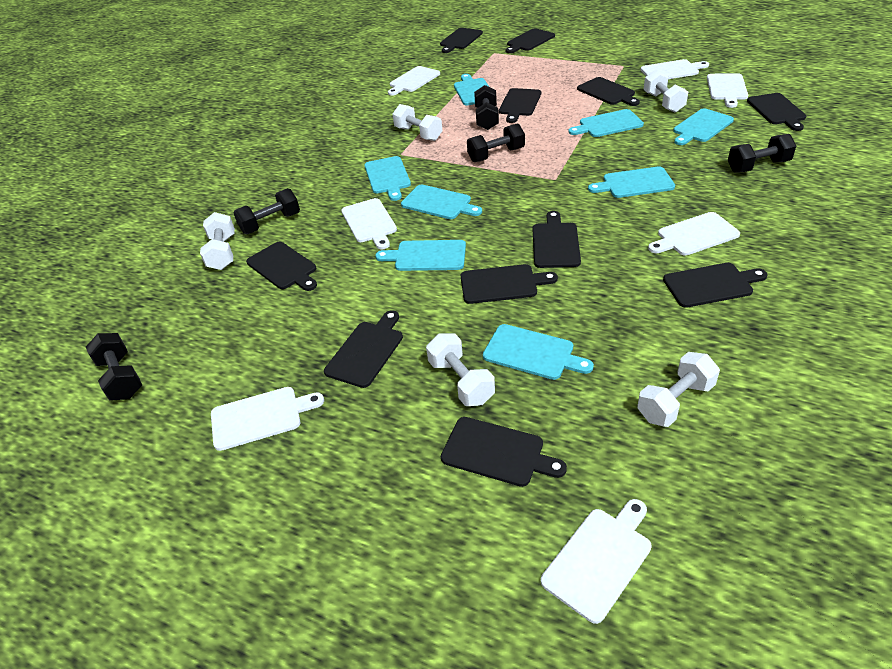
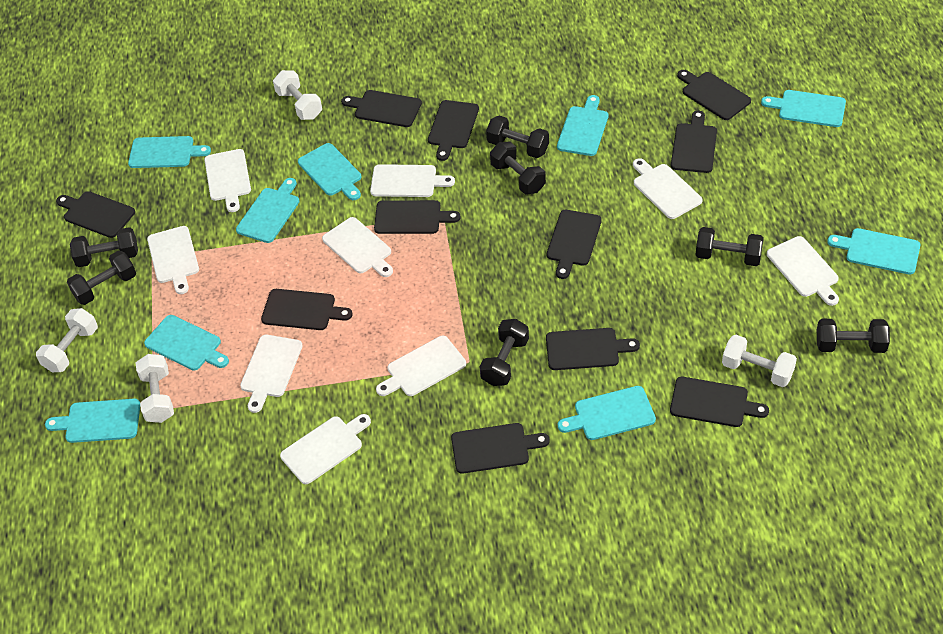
black dumbbell: 5 -> 7
turquoise cutting board: 8 -> 9
white cutting board: 7 -> 9
white dumbbell: 5 -> 4

